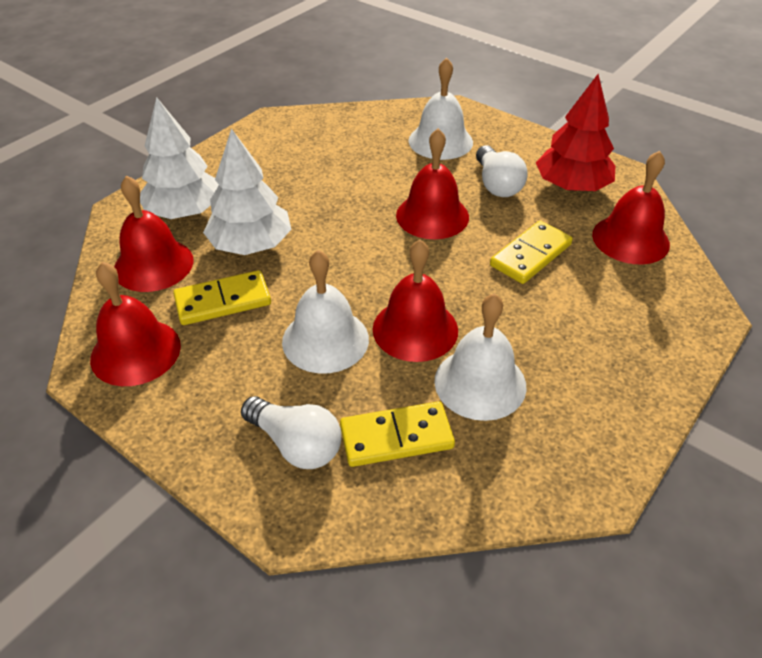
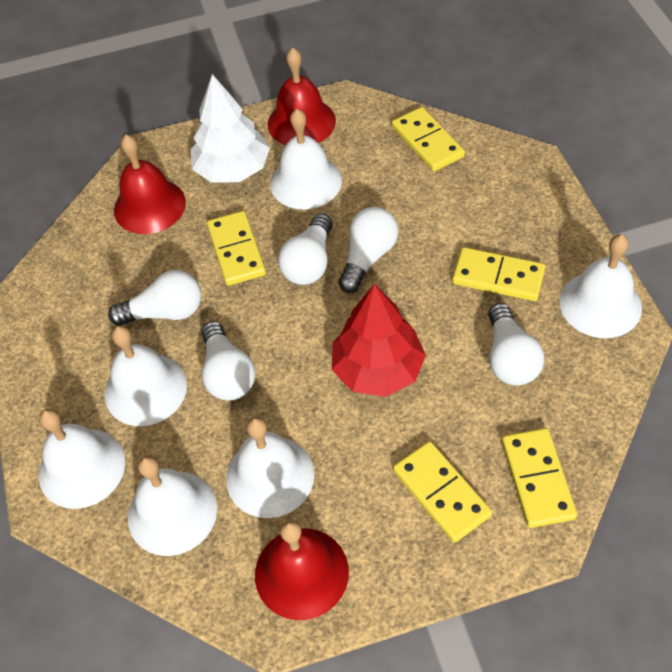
red bell: 5 -> 3
white bell: 3 -> 6
white light bulb: 2 -> 5
white tree: 2 -> 1
yellow domino: 3 -> 5

